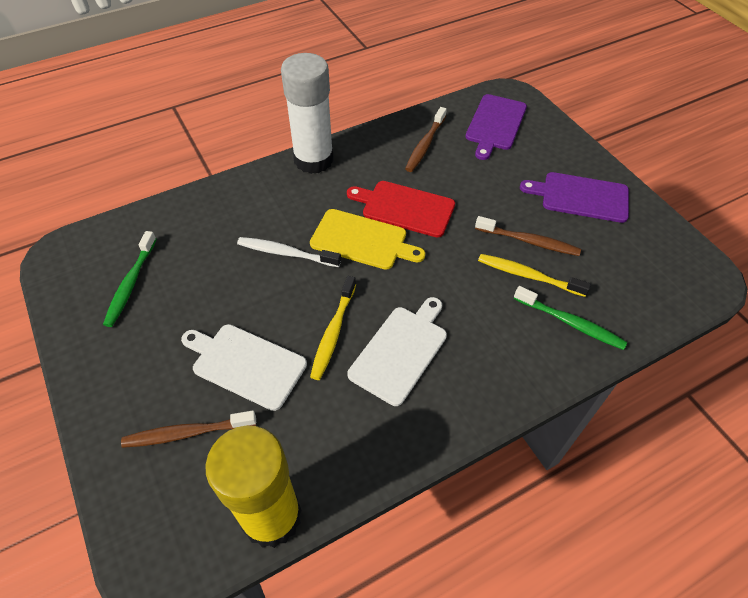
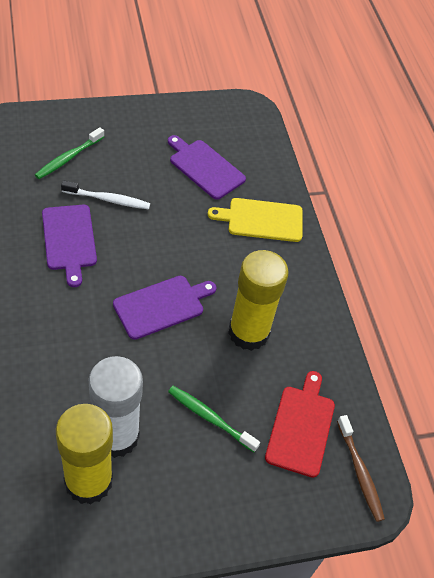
brown toothbrush: 3 -> 1
purple cutting board: 2 -> 3
white cutting board: 2 -> 0
yellow glue stick: 1 -> 2
yellow toothbrush: 2 -> 0

